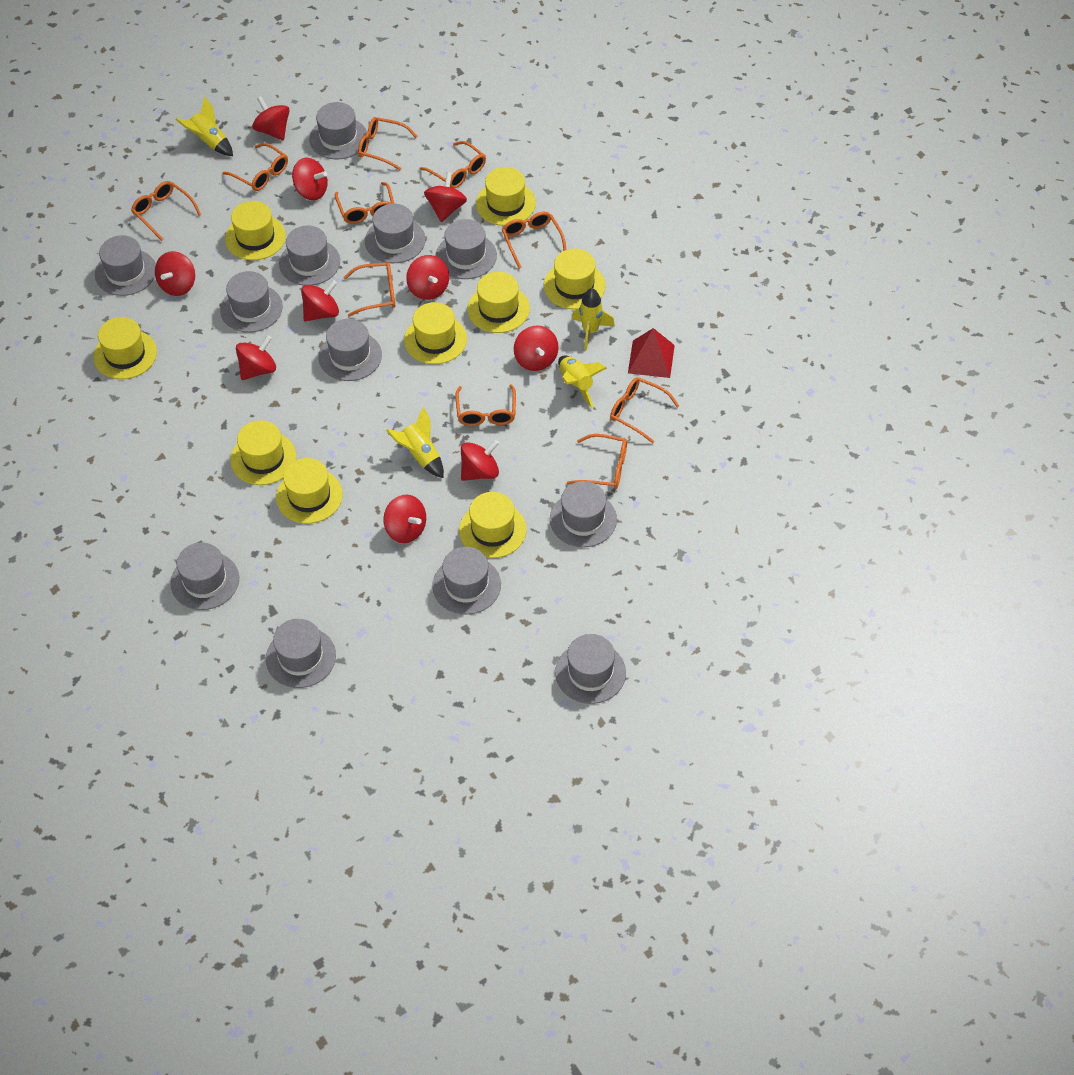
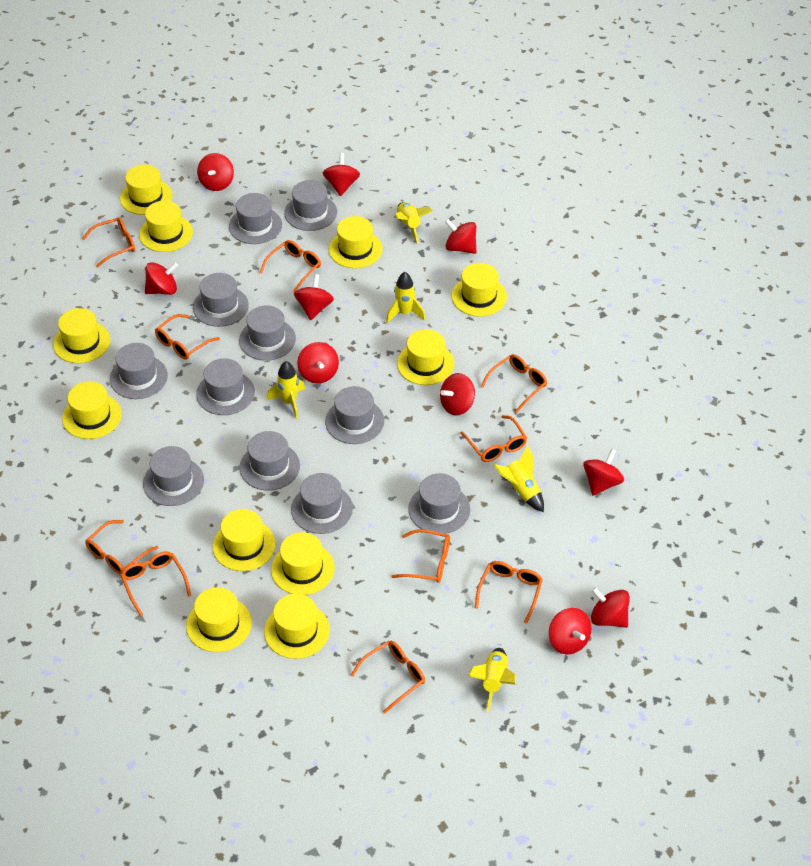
grey hat: 12 -> 11
red pyramid: 1 -> 0
yellow hat: 9 -> 11
yellow rocket: 4 -> 5

